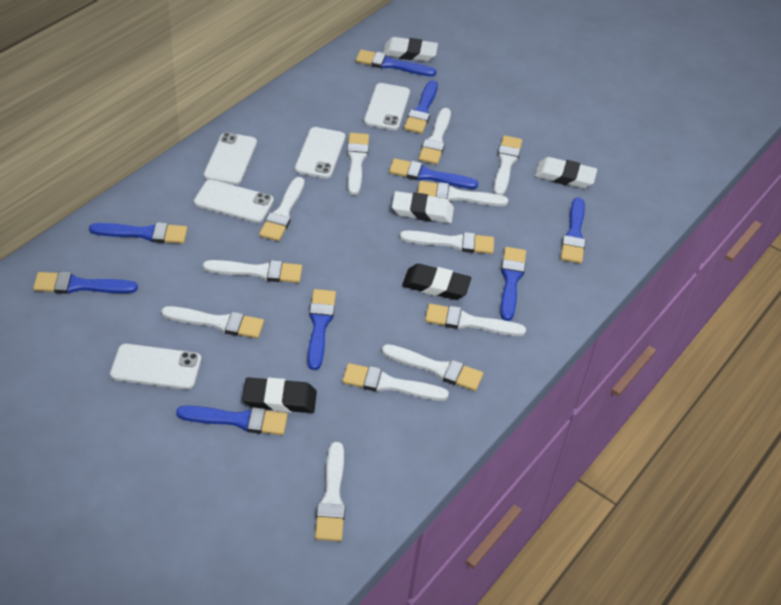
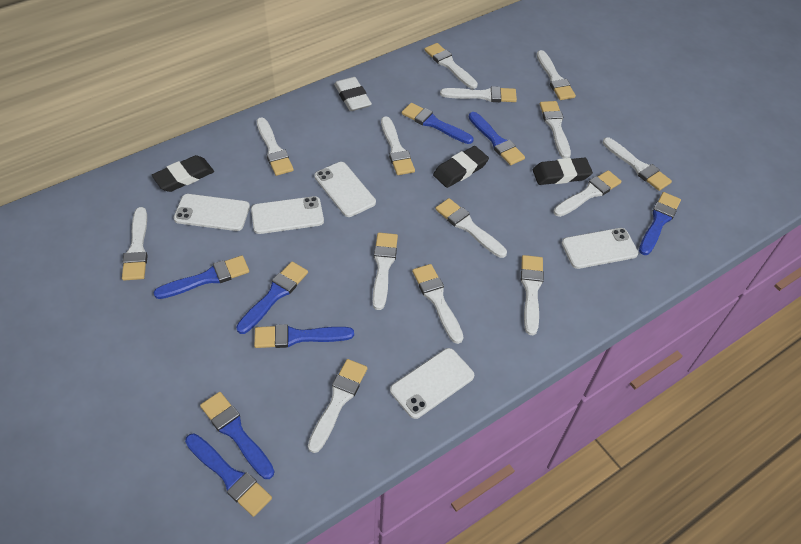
black eraser: 2 -> 3
blue brush: 9 -> 8
white brush: 12 -> 14
white eraser: 3 -> 1

